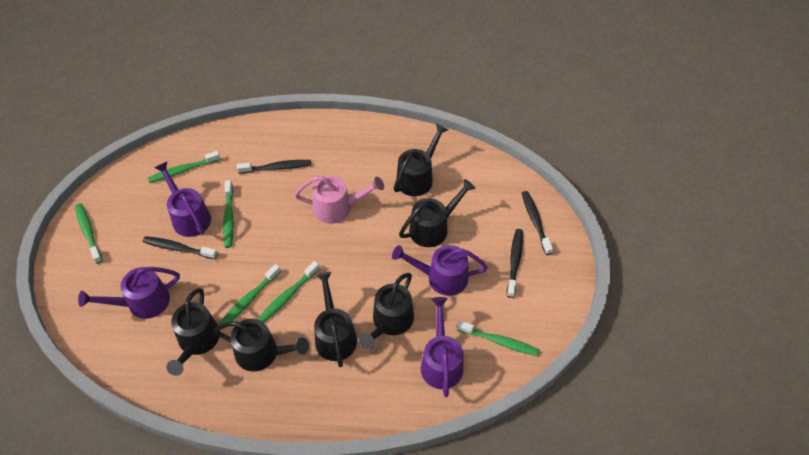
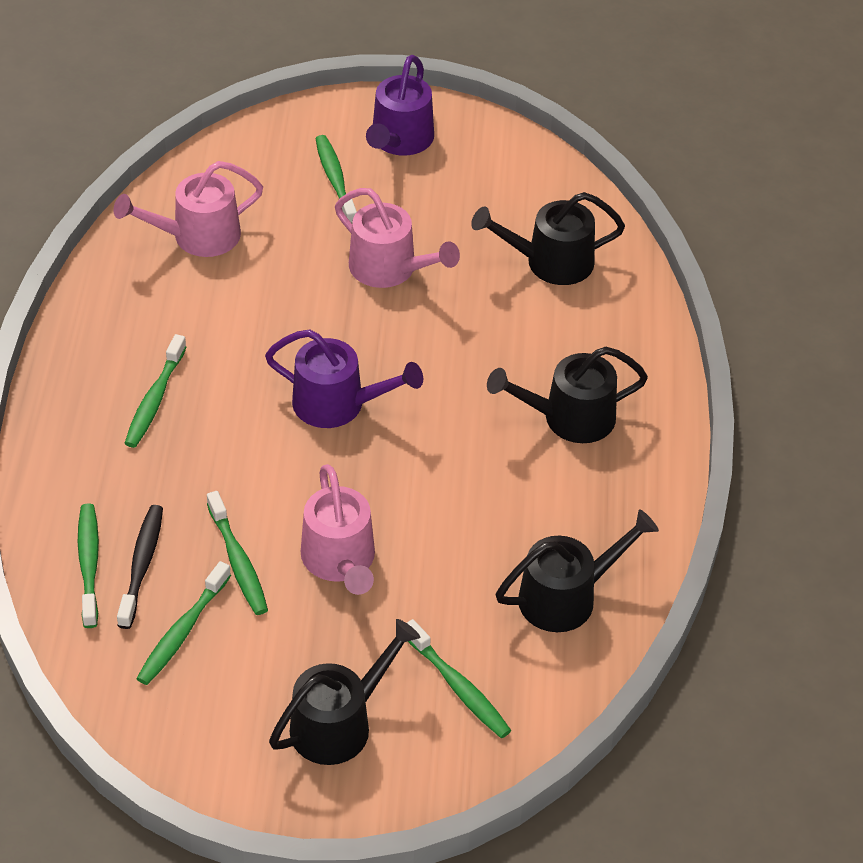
black toothbrush: 4 -> 1
black watering can: 6 -> 4
pink watering can: 1 -> 3
purple watering can: 4 -> 2

